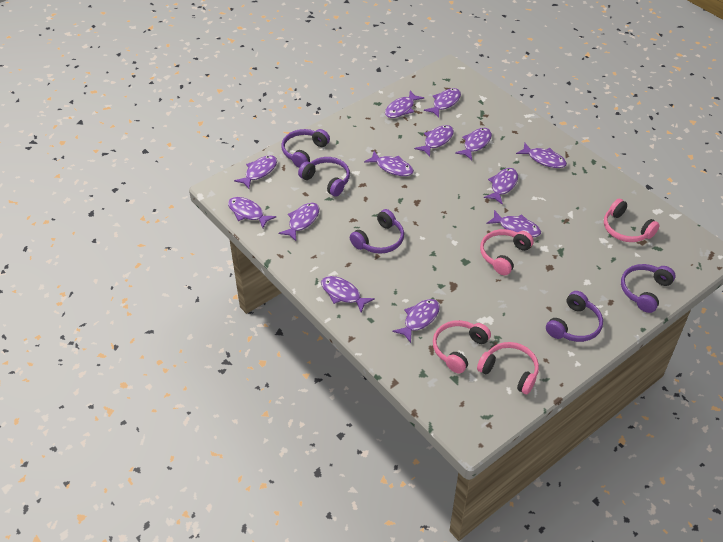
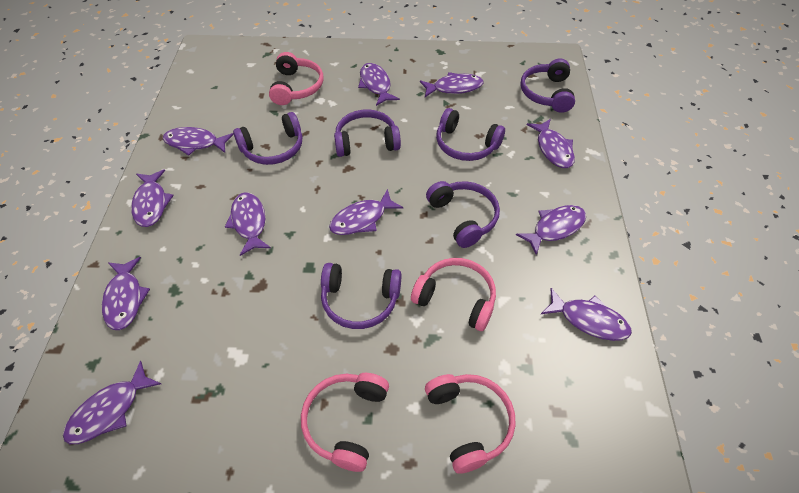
purple fish: 13 -> 11
purple headphones: 5 -> 6

